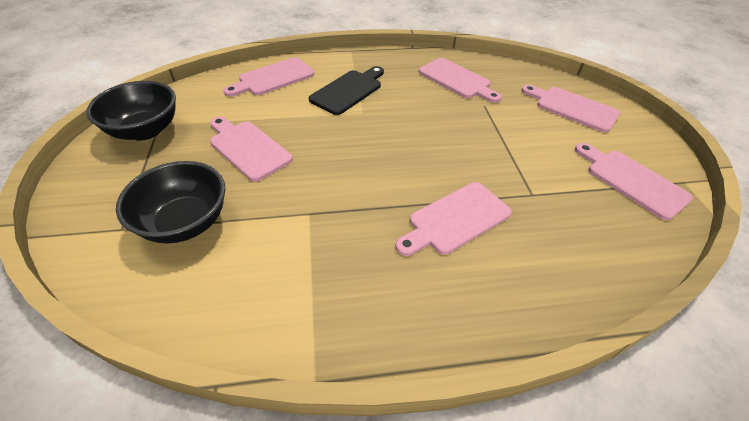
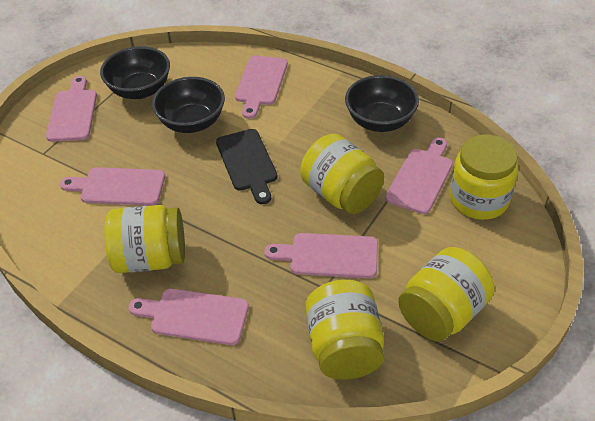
black bowl: 2 -> 3
yellow jar: 0 -> 5

